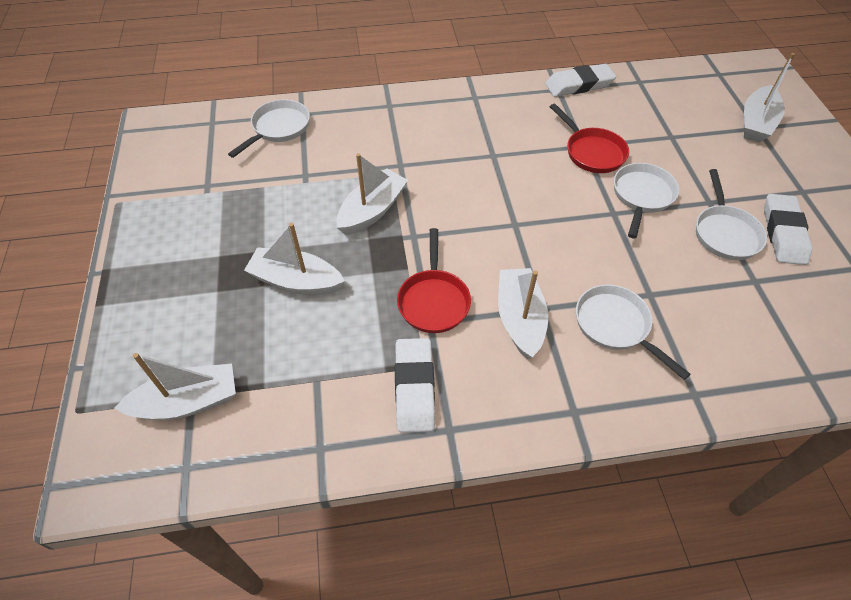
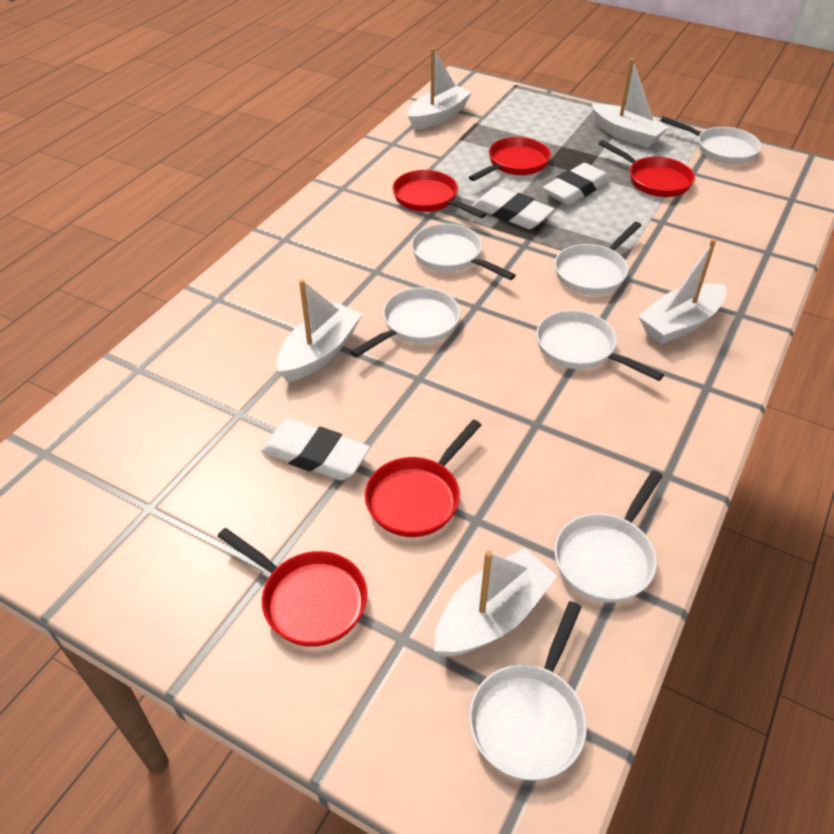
red pan: 2 -> 5
white pan: 4 -> 7

